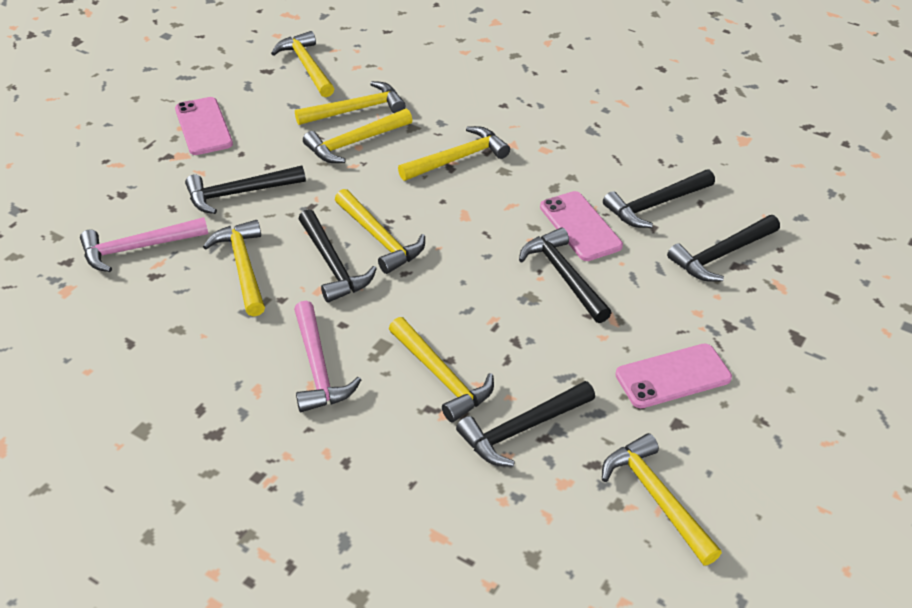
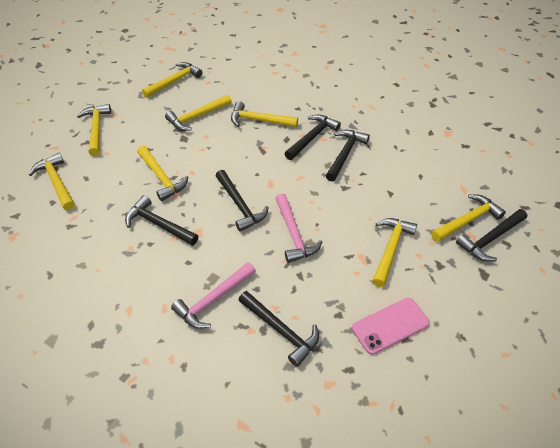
pink phone: 3 -> 1

